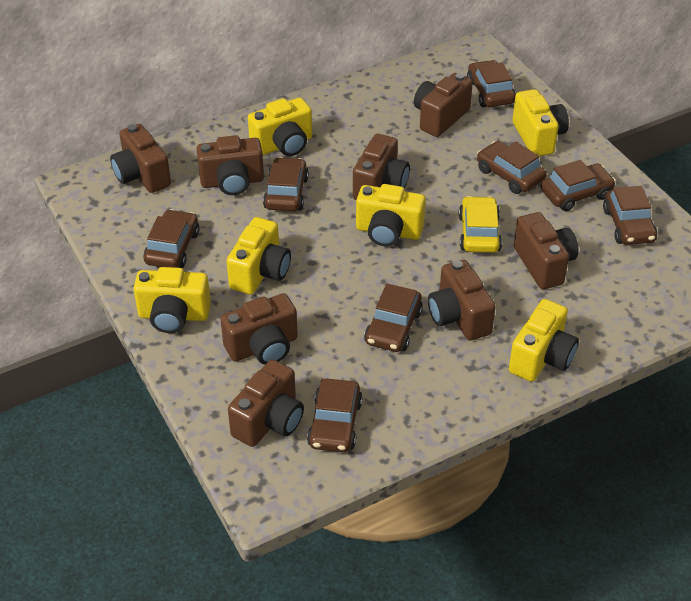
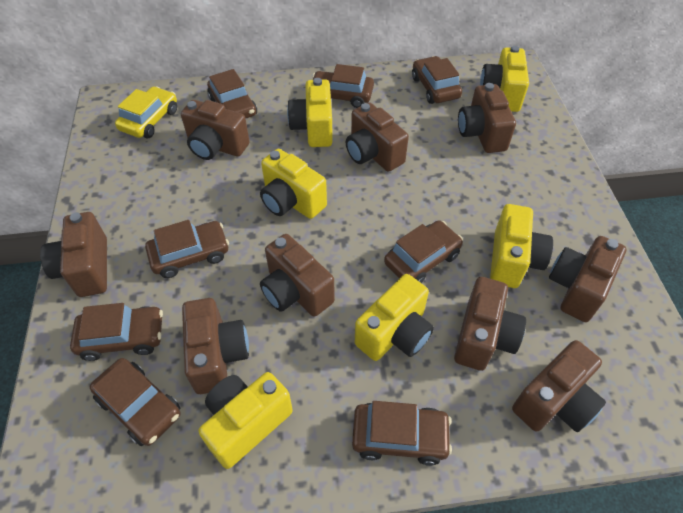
brown camera: 8 -> 9

